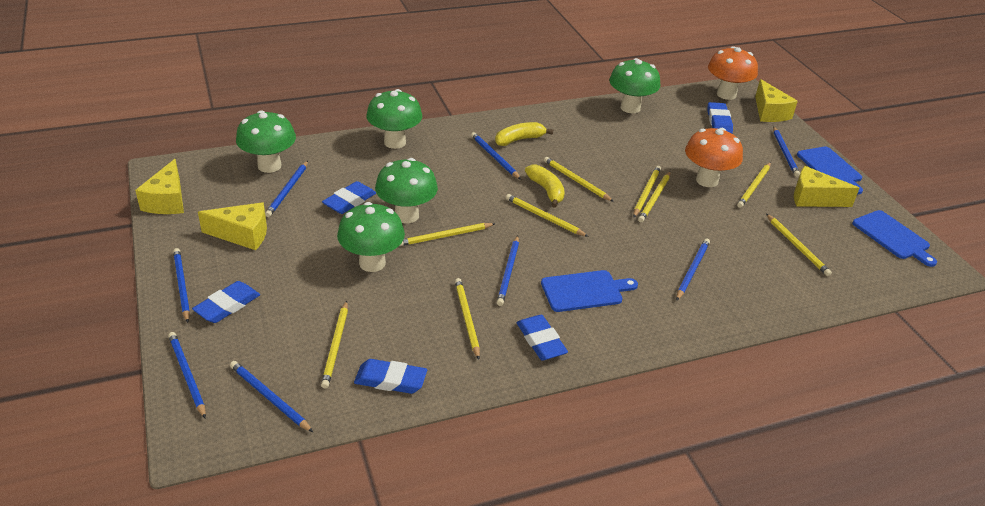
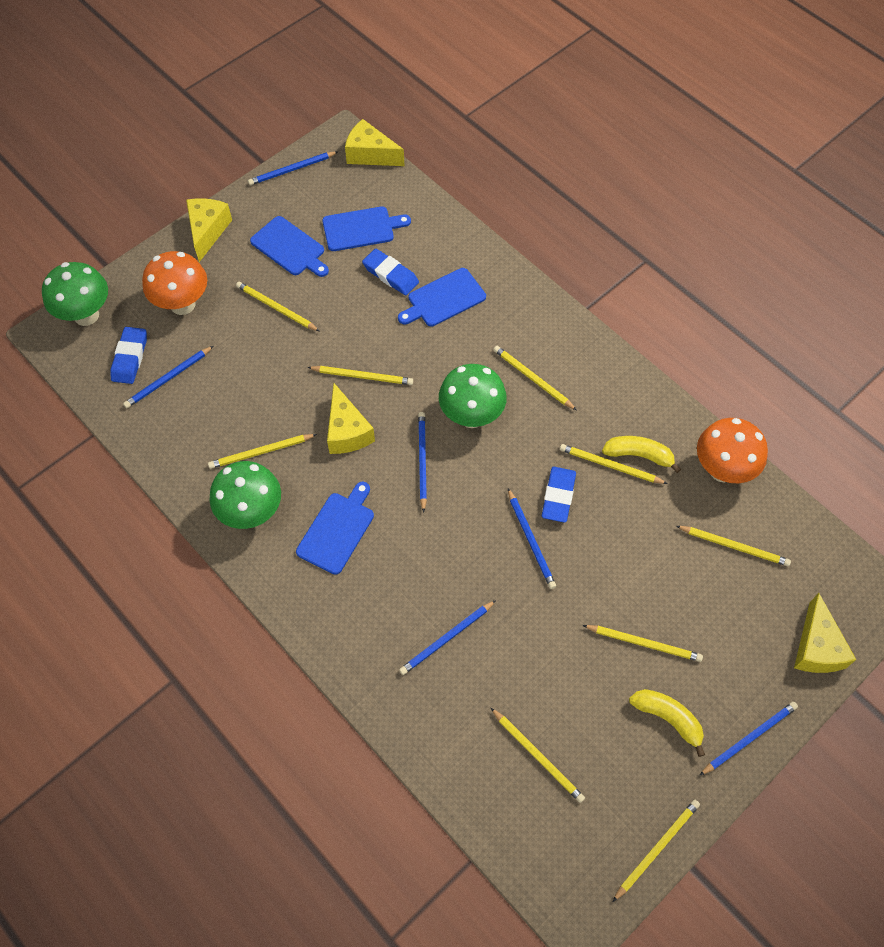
blue cutting board: 3 -> 4
blue eraser: 5 -> 3
blue pencil: 8 -> 6
green mushroom: 5 -> 3

